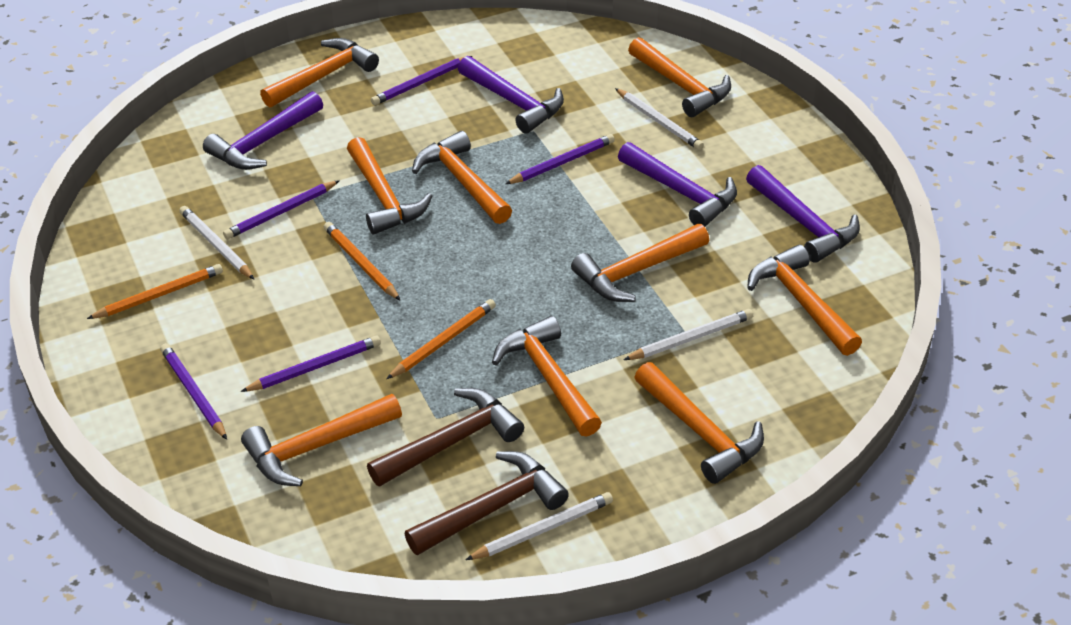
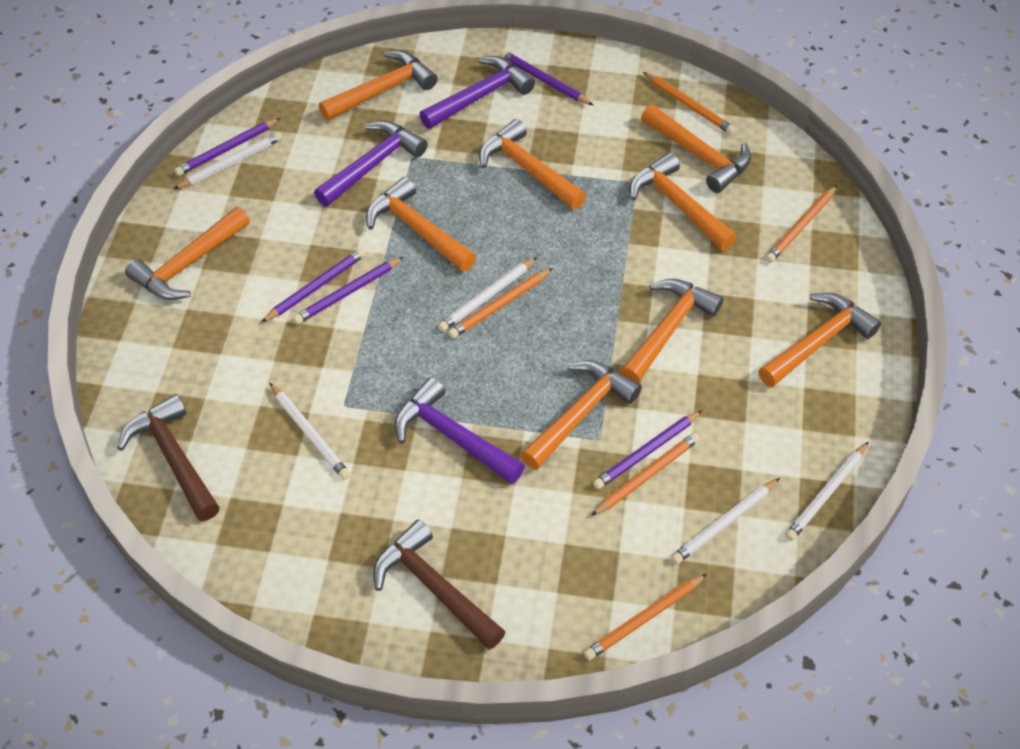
orange pencil: 3 -> 5
purple hammer: 4 -> 3
white pencil: 4 -> 5

